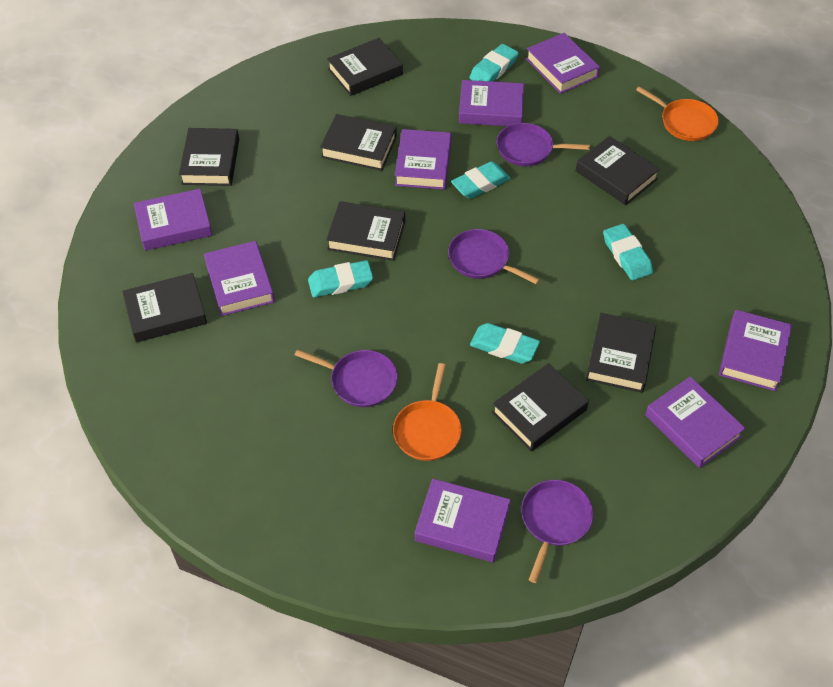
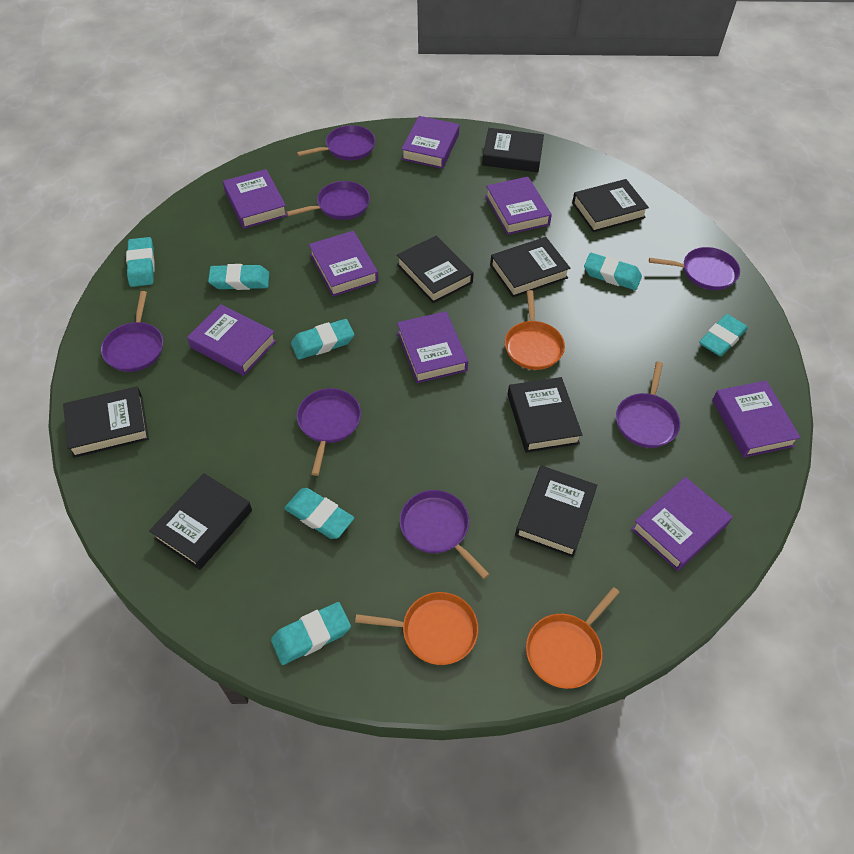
orange pan: 2 -> 3
purple pan: 4 -> 7
turquoise eraser: 5 -> 7

